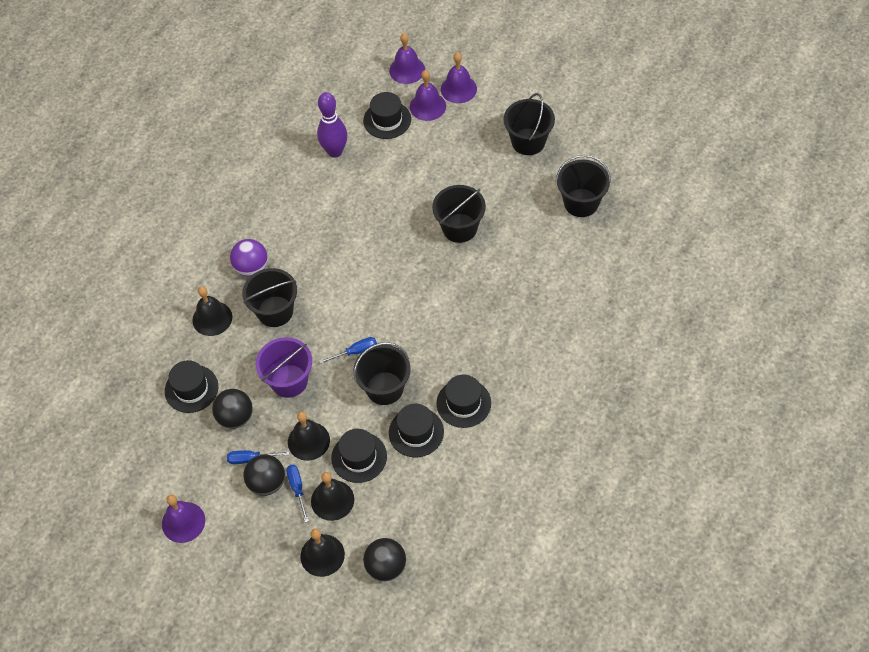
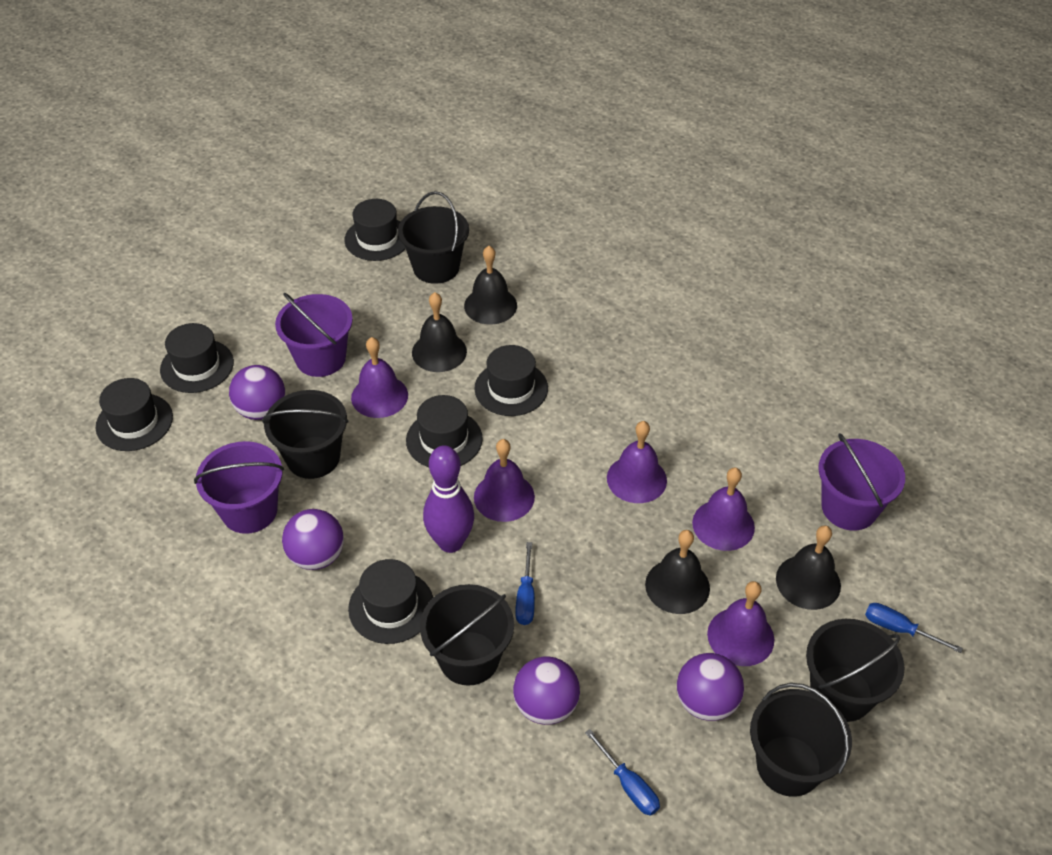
black ball: 3 -> 0
black hat: 5 -> 6
purple ball: 1 -> 4
purple bell: 4 -> 5
purple bucket: 1 -> 3

